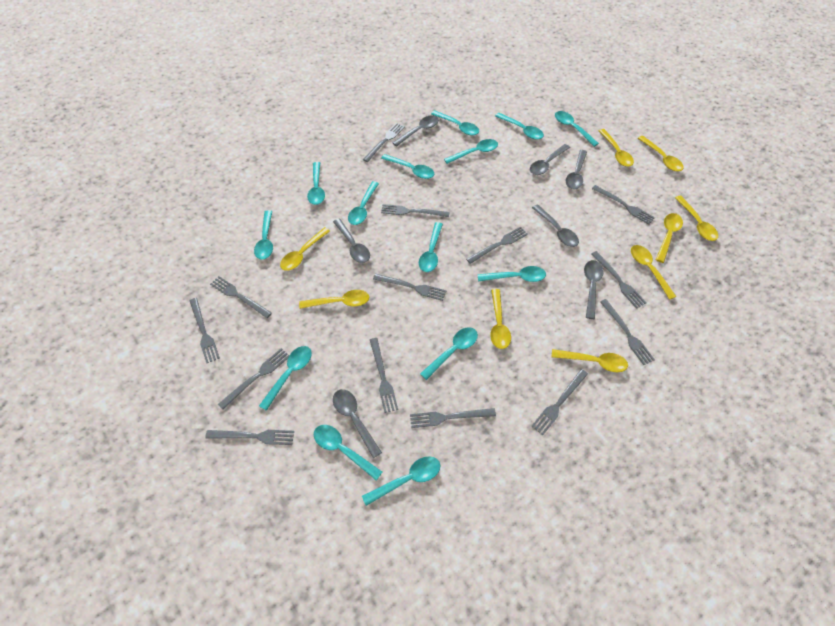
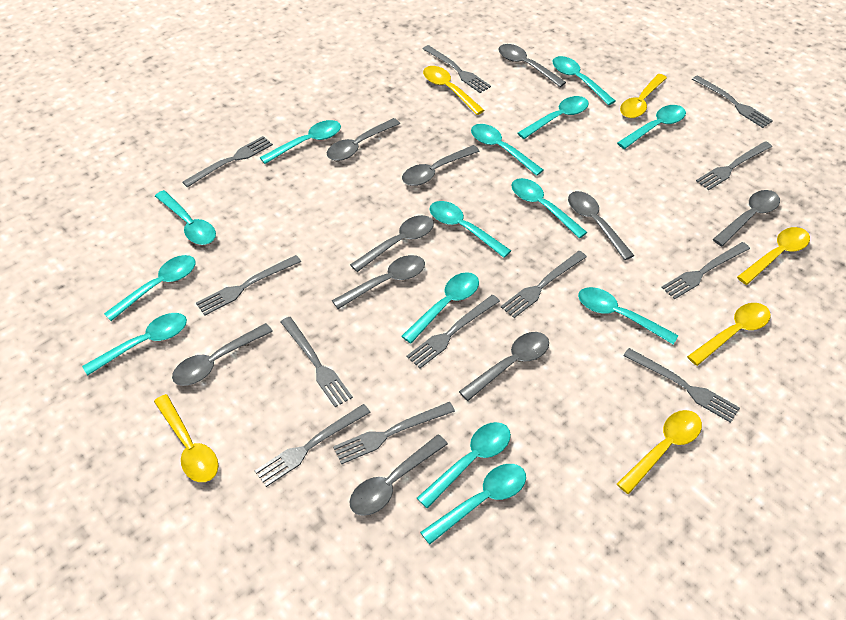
grey fork: 14 -> 12
grey spoon: 7 -> 10
yellow spoon: 9 -> 6

